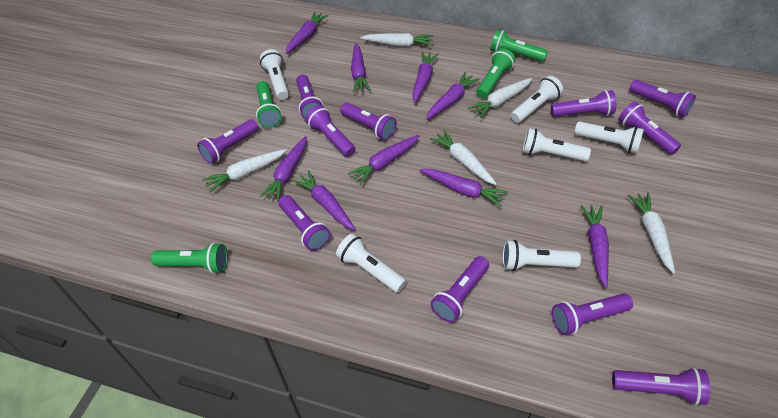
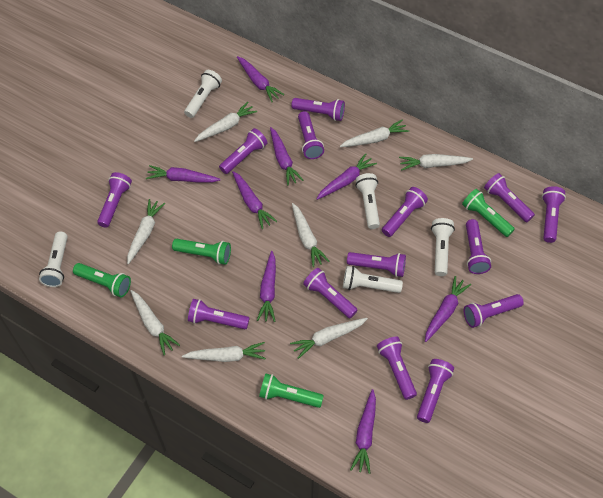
purple carrot: 9 -> 8
purple flashlight: 11 -> 14
white carrot: 5 -> 8
white flashlight: 6 -> 5

